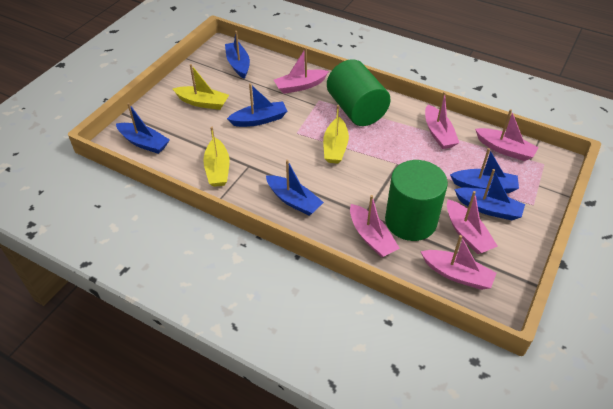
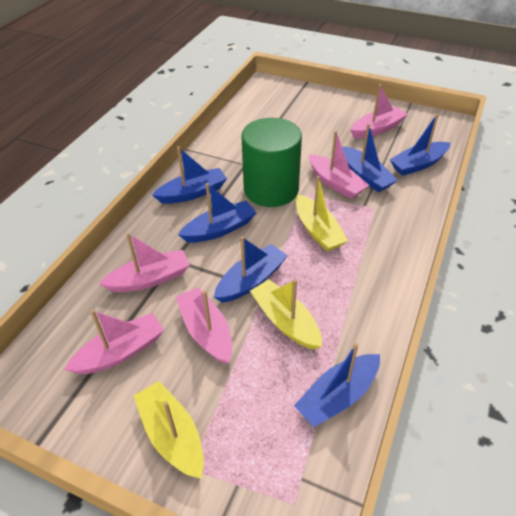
green cylinder: 2 -> 1
pink boat: 6 -> 5

